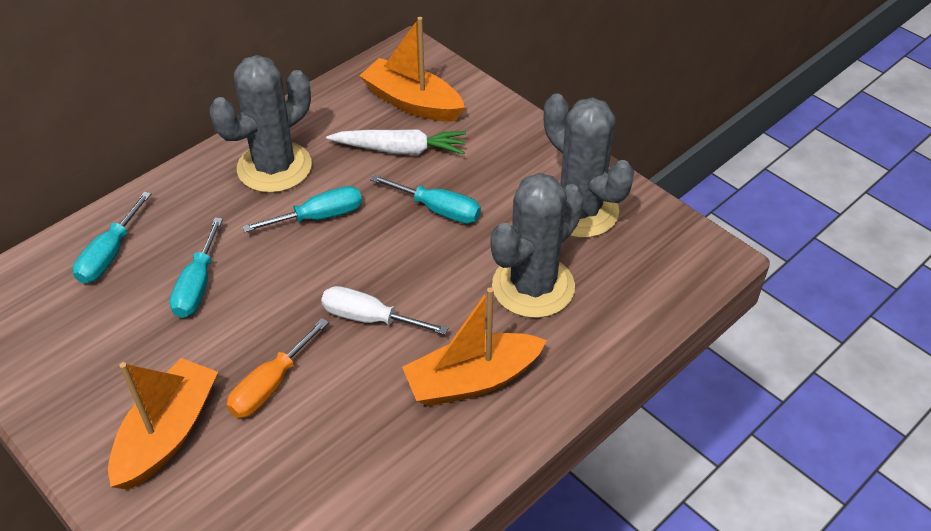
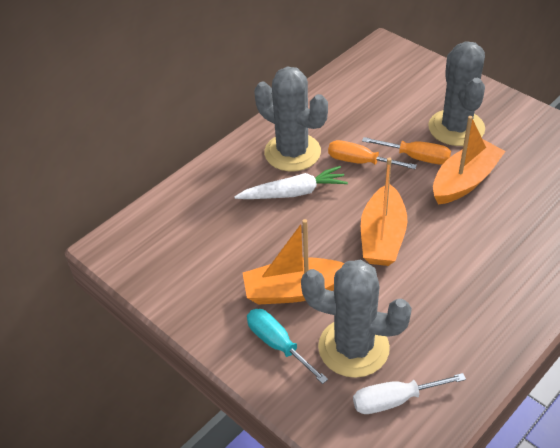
orange screwdriver: 1 -> 2
turquoise screwdriver: 4 -> 1

